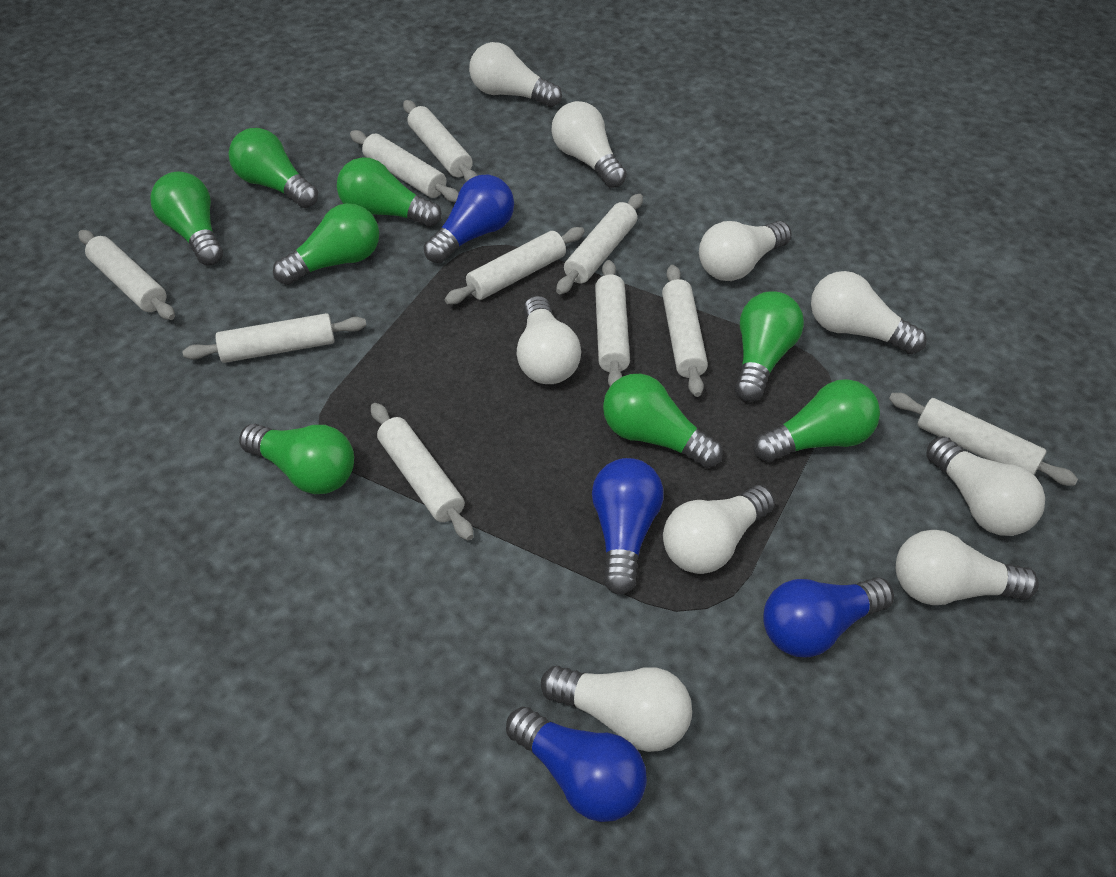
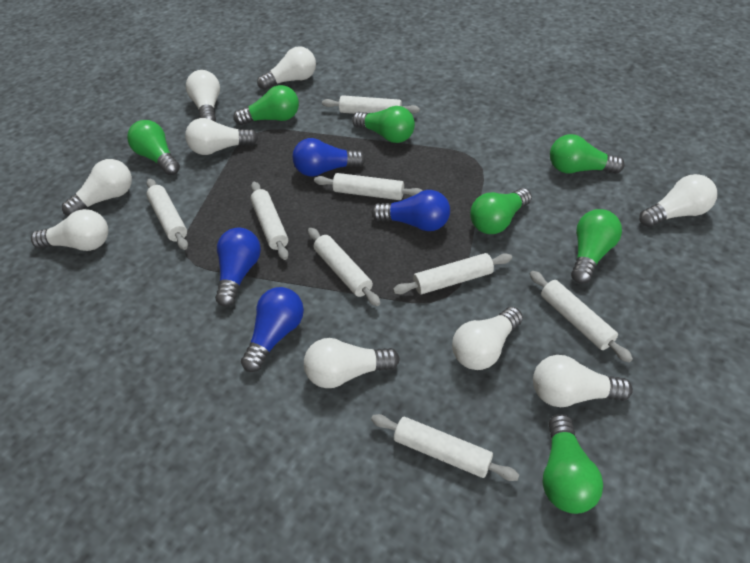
green light bulb: 8 -> 7
white rolling pin: 10 -> 8

